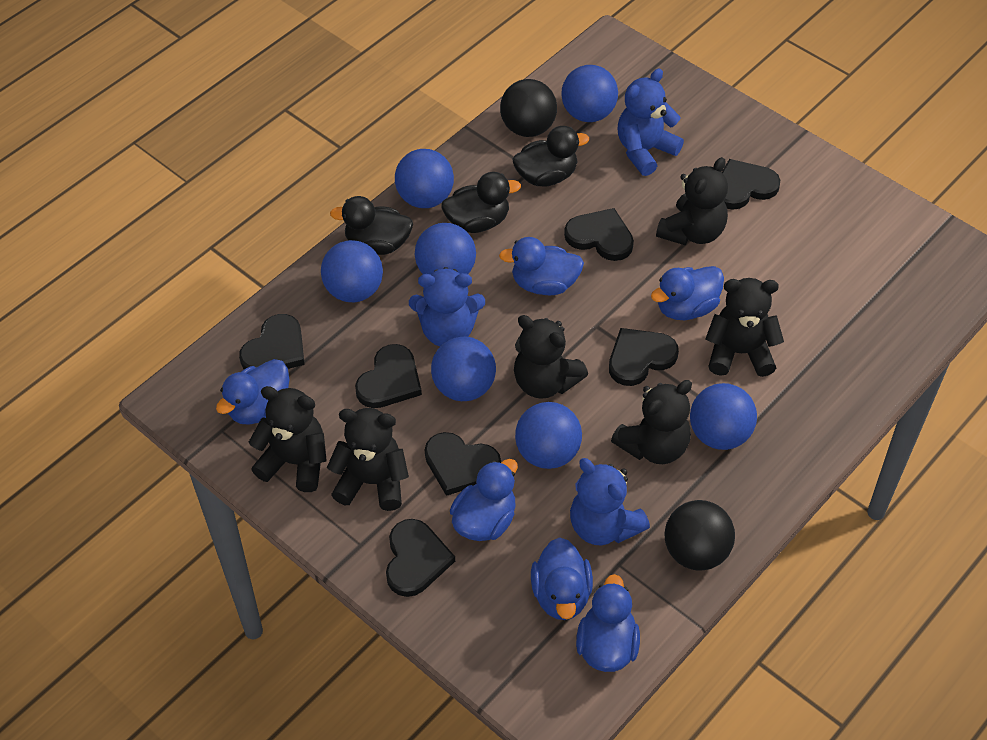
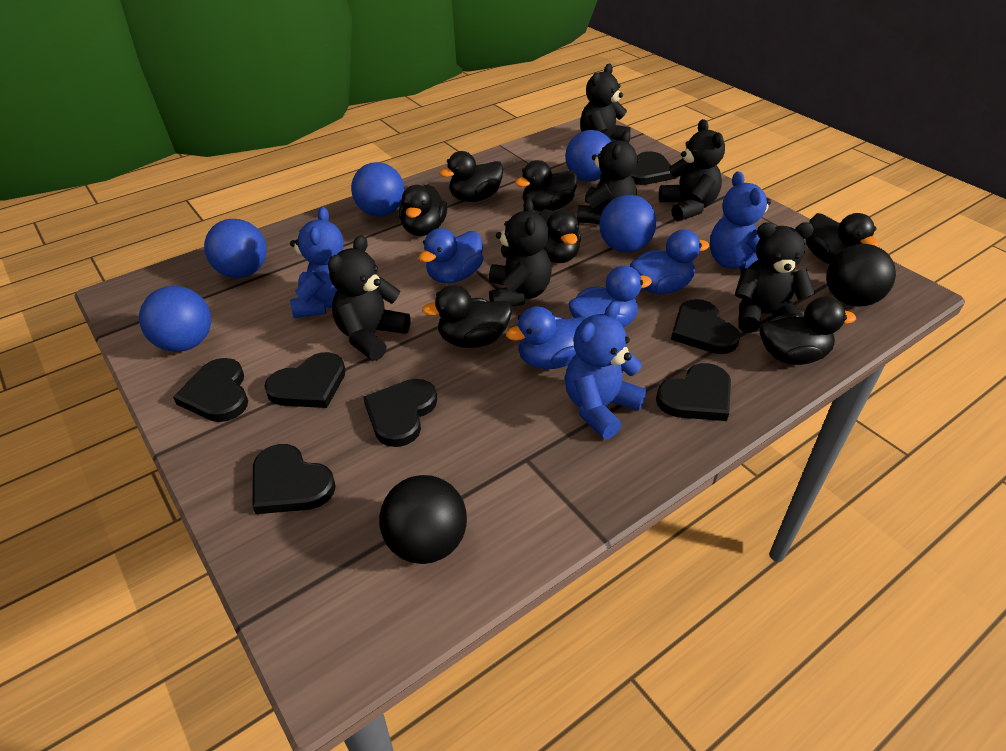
black duck: 3 -> 7
blue ball: 7 -> 5
blue duck: 6 -> 4

